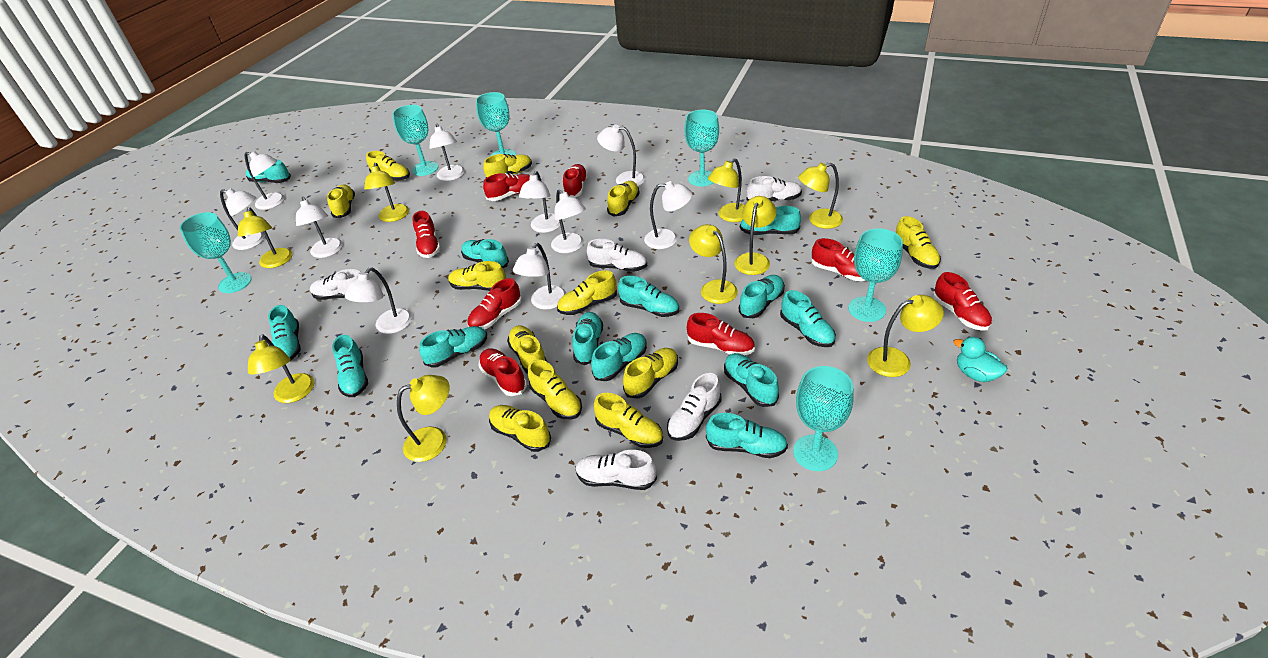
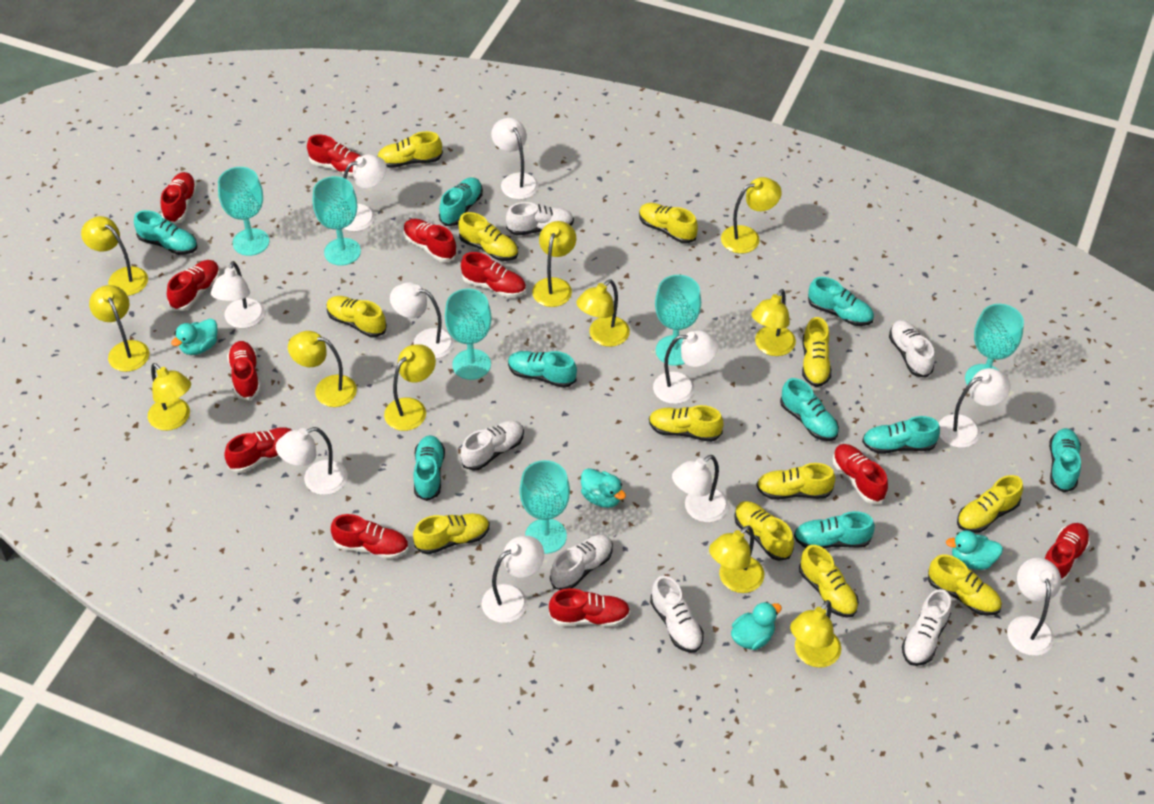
red shoe: 8 -> 11
turquoise duck: 1 -> 4
turquoise shoe: 13 -> 9
white shoe: 5 -> 6
yellow lamp: 9 -> 11

